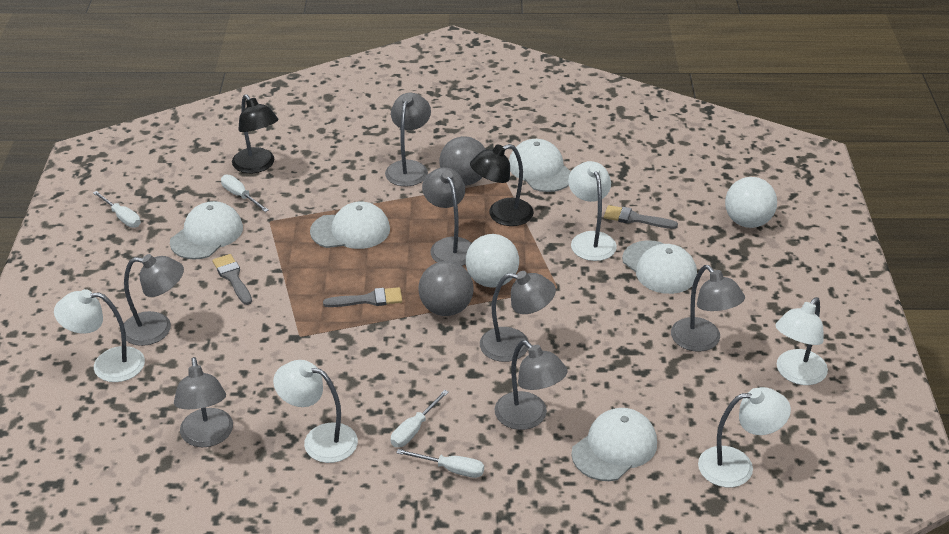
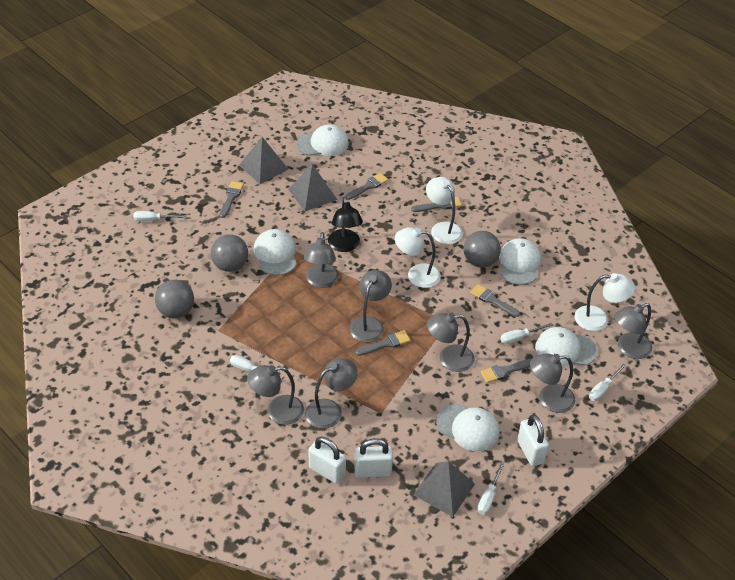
black lamp: 2 -> 1
grey ball: 2 -> 3
grey brush: 3 -> 6
grey pyramid: 0 -> 3
white ball: 2 -> 0
white lamp: 5 -> 3
white padlock: 0 -> 3
white screwdriver: 4 -> 5

